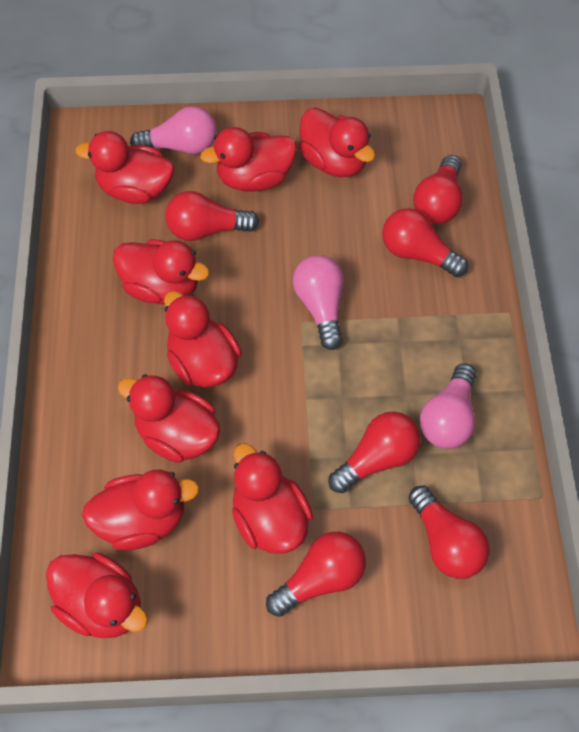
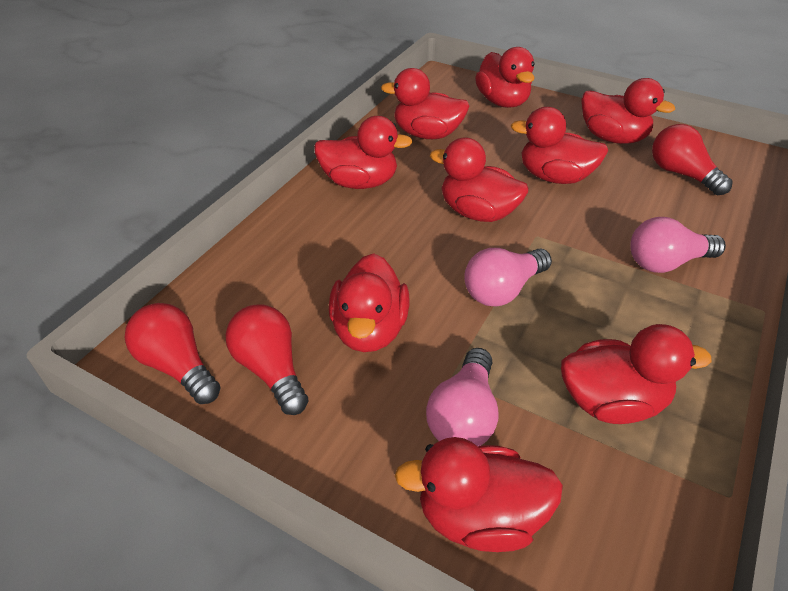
red light bulb: 6 -> 3

